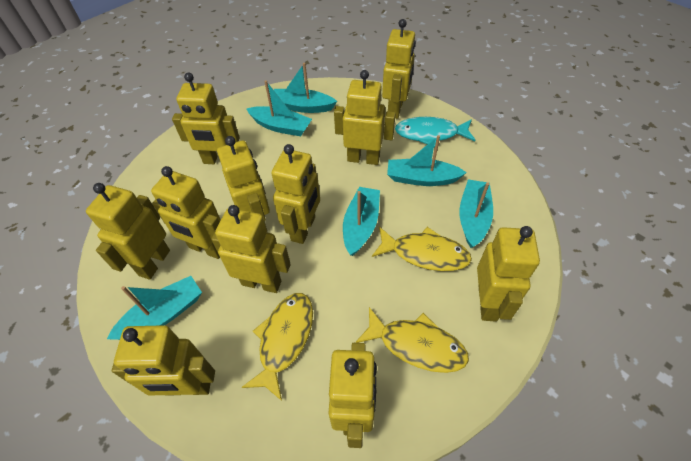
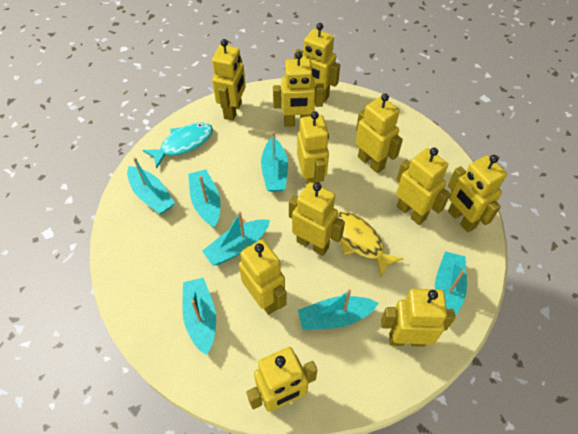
turquoise boat: 6 -> 7
yellow fish: 3 -> 1

